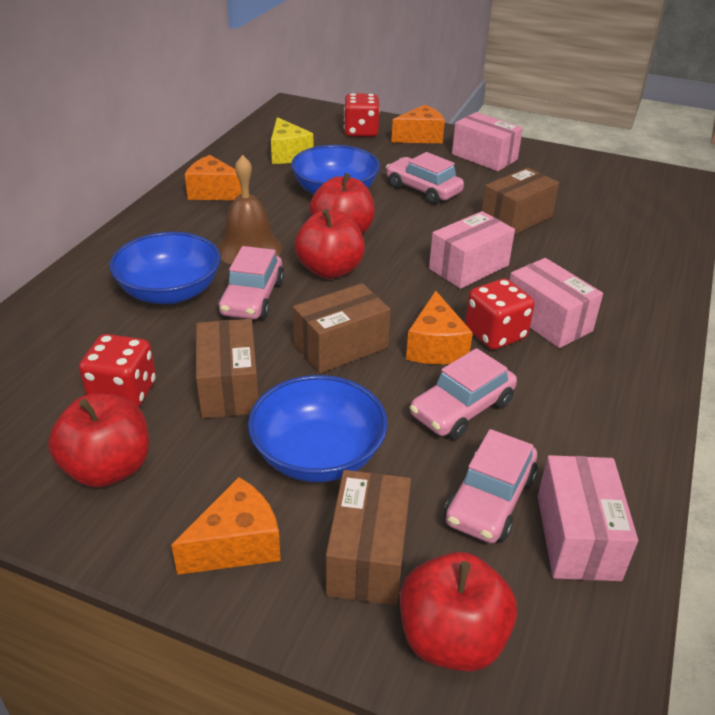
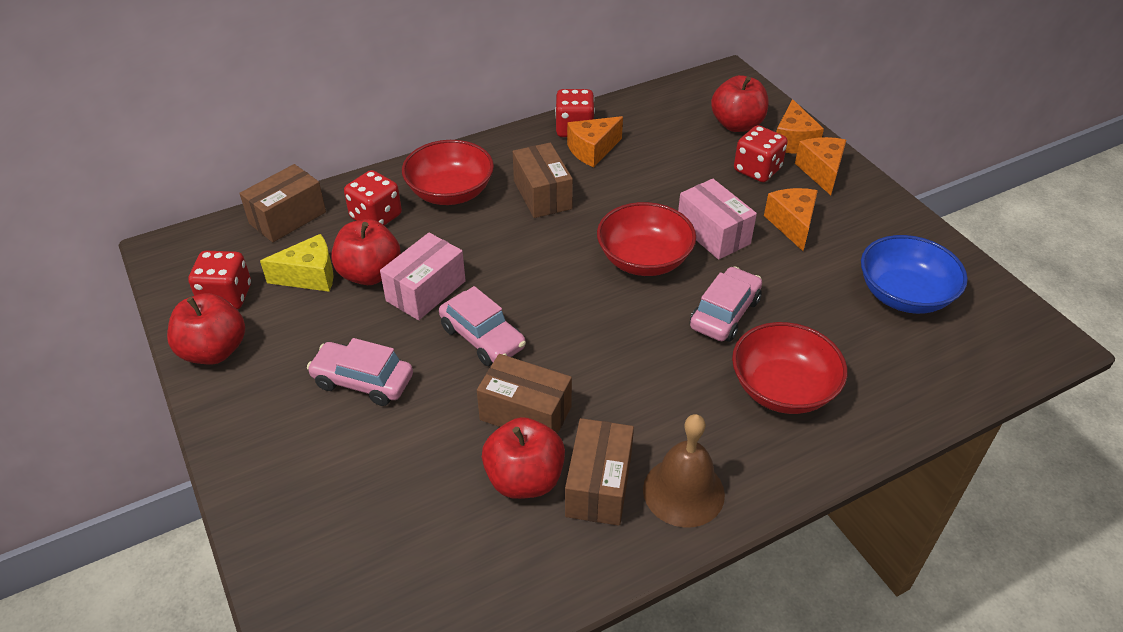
blue bowl: 3 -> 1
pink box: 4 -> 2
pink car: 4 -> 3
red bowl: 0 -> 3
red dice: 3 -> 4

